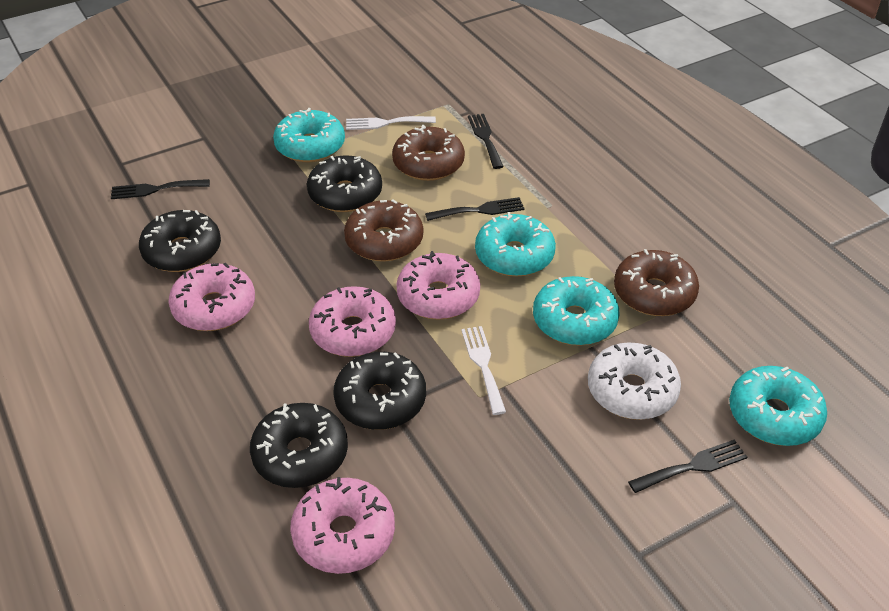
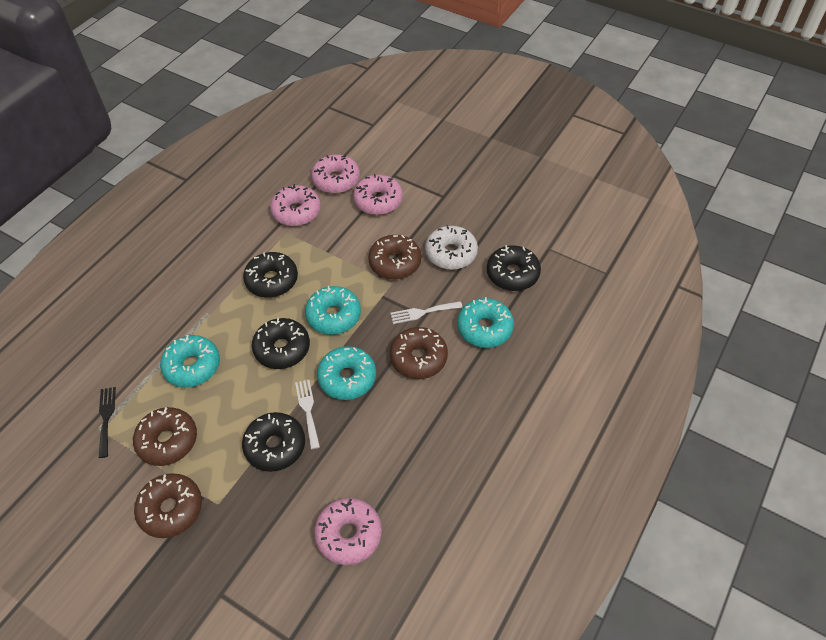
black fork: 4 -> 1
brown donut: 3 -> 4

